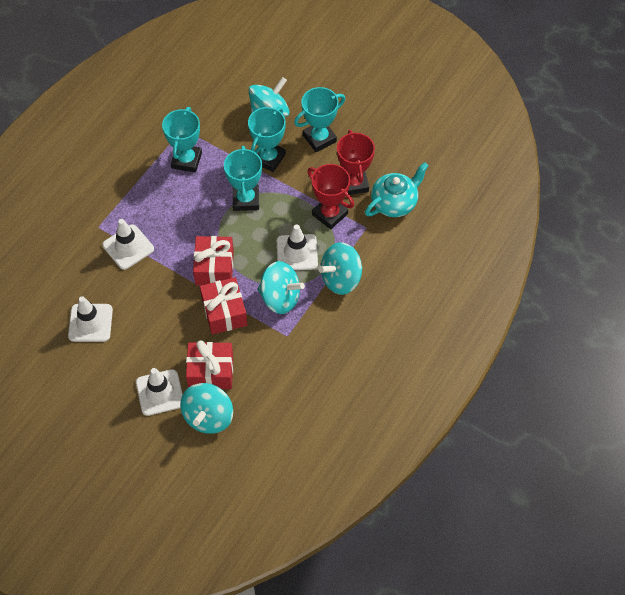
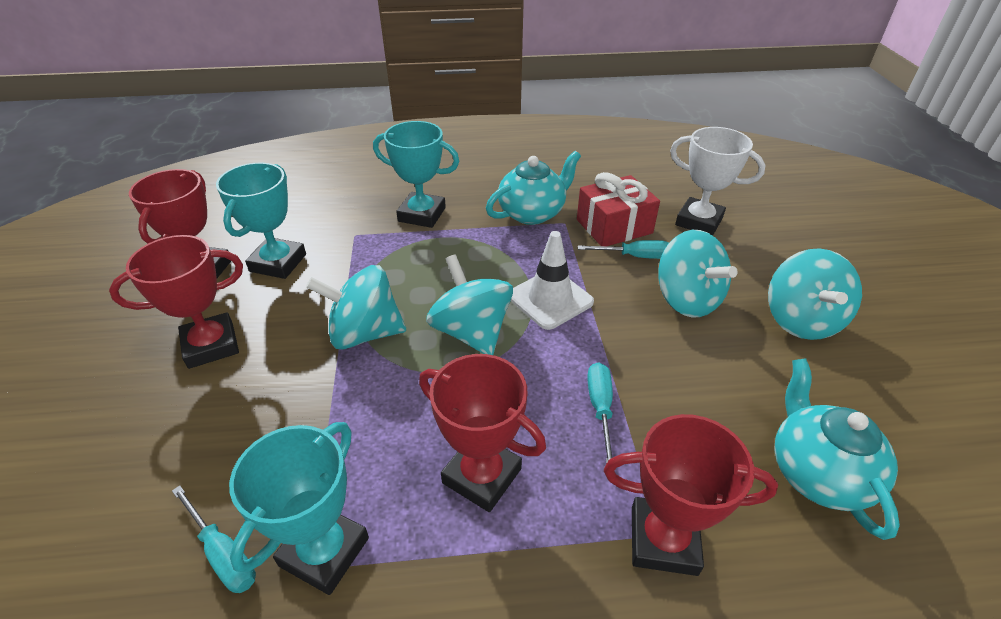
red gift: 3 -> 1
red trophy: 2 -> 4
turquoise screwdriver: 0 -> 3
turquoise teapot: 1 -> 2
turquoise trophy: 4 -> 3
white traffic cone: 4 -> 1
white trophy: 0 -> 1

